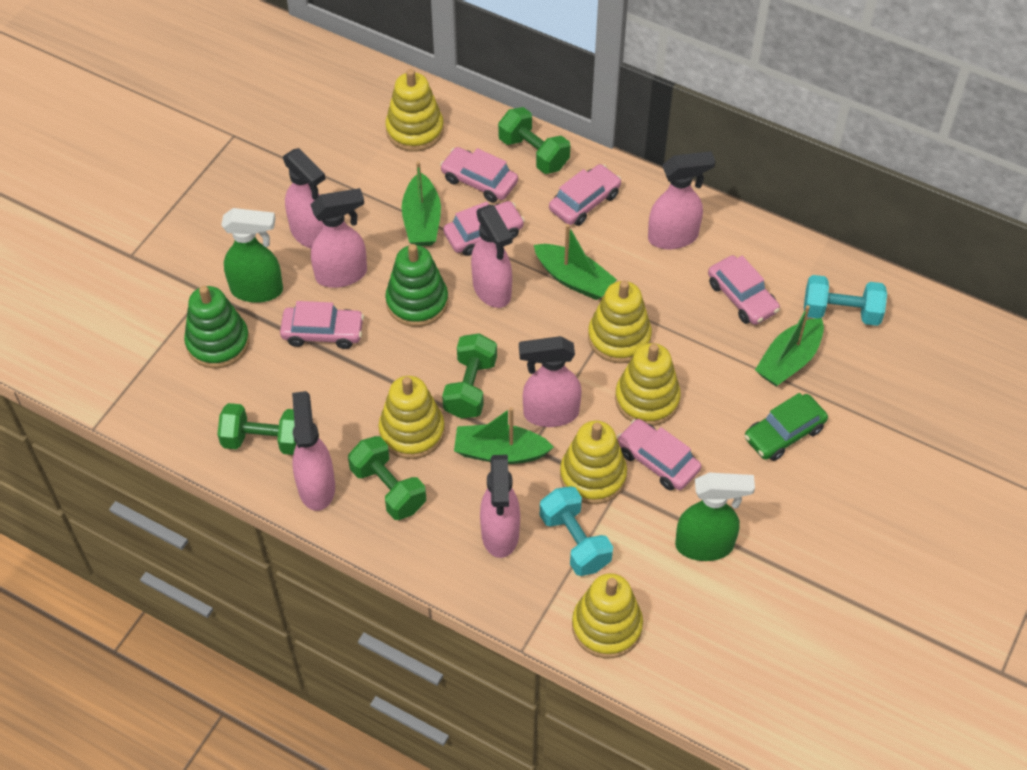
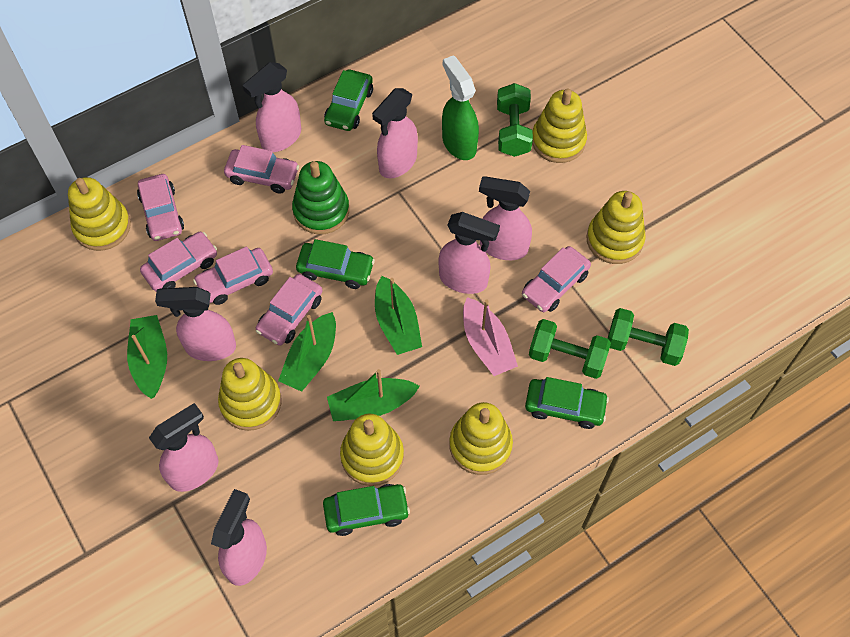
green car: 1 -> 4
green dumbbell: 4 -> 3
green spray bottle: 2 -> 1
green stacking toy: 2 -> 1
pink boat: 0 -> 1
turquoise dumbbell: 2 -> 0

